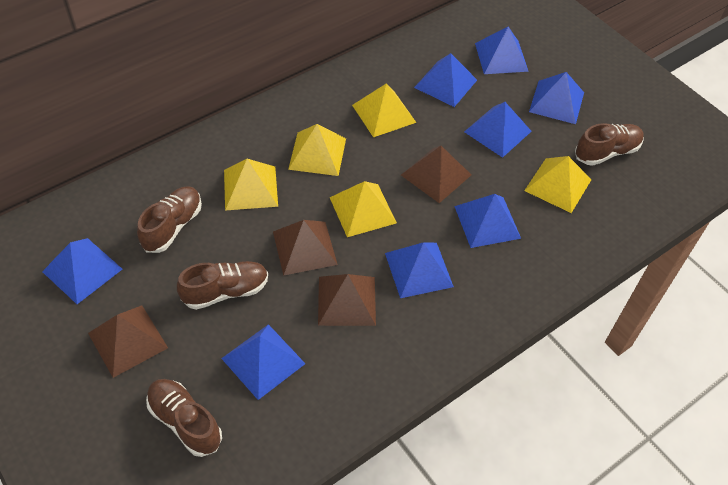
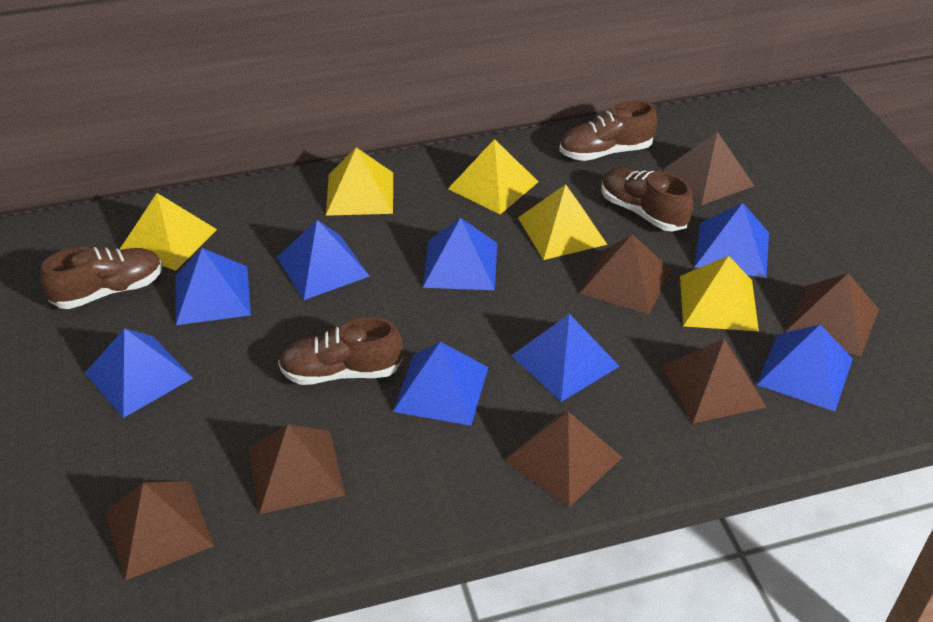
brown pyramid: 4 -> 7

